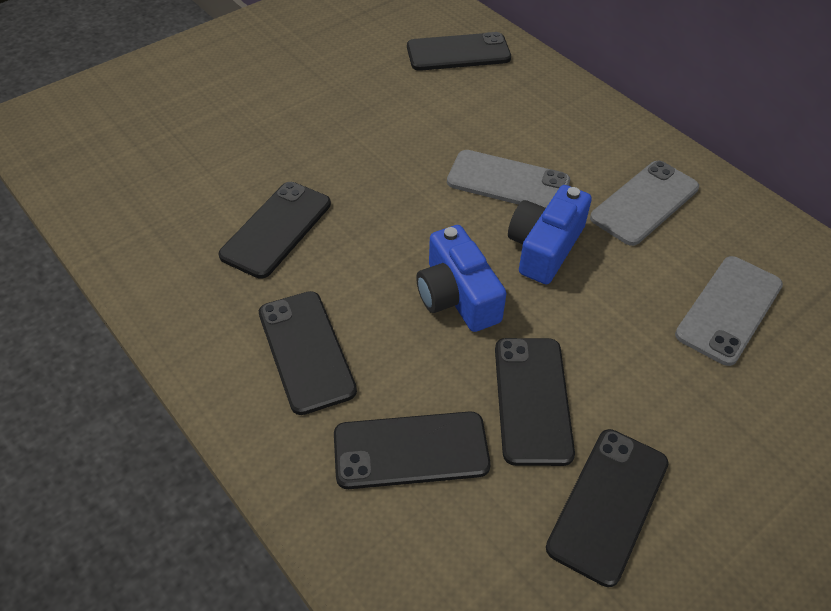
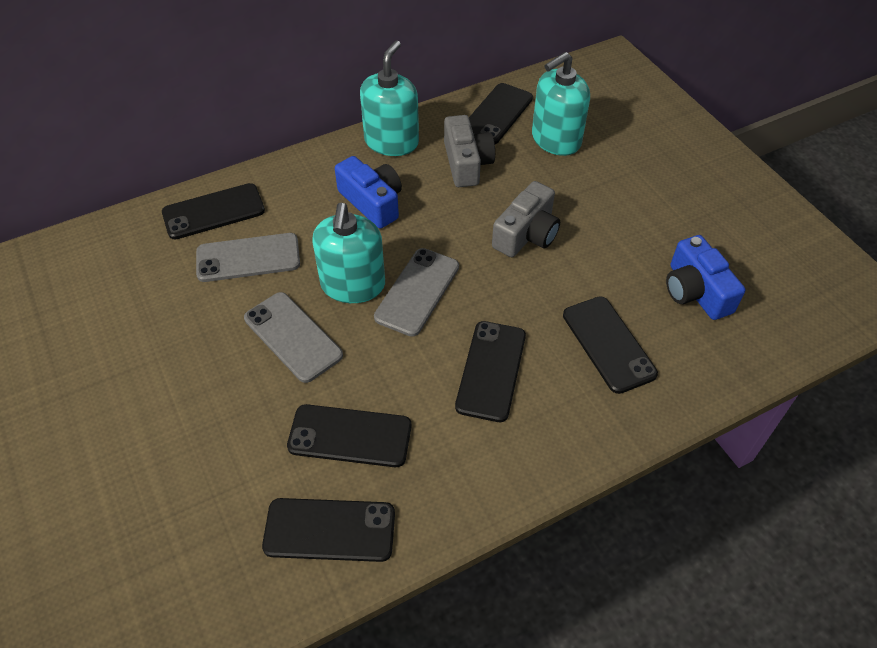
grey camera: 0 -> 2
turquoise soap dispenser: 0 -> 3

